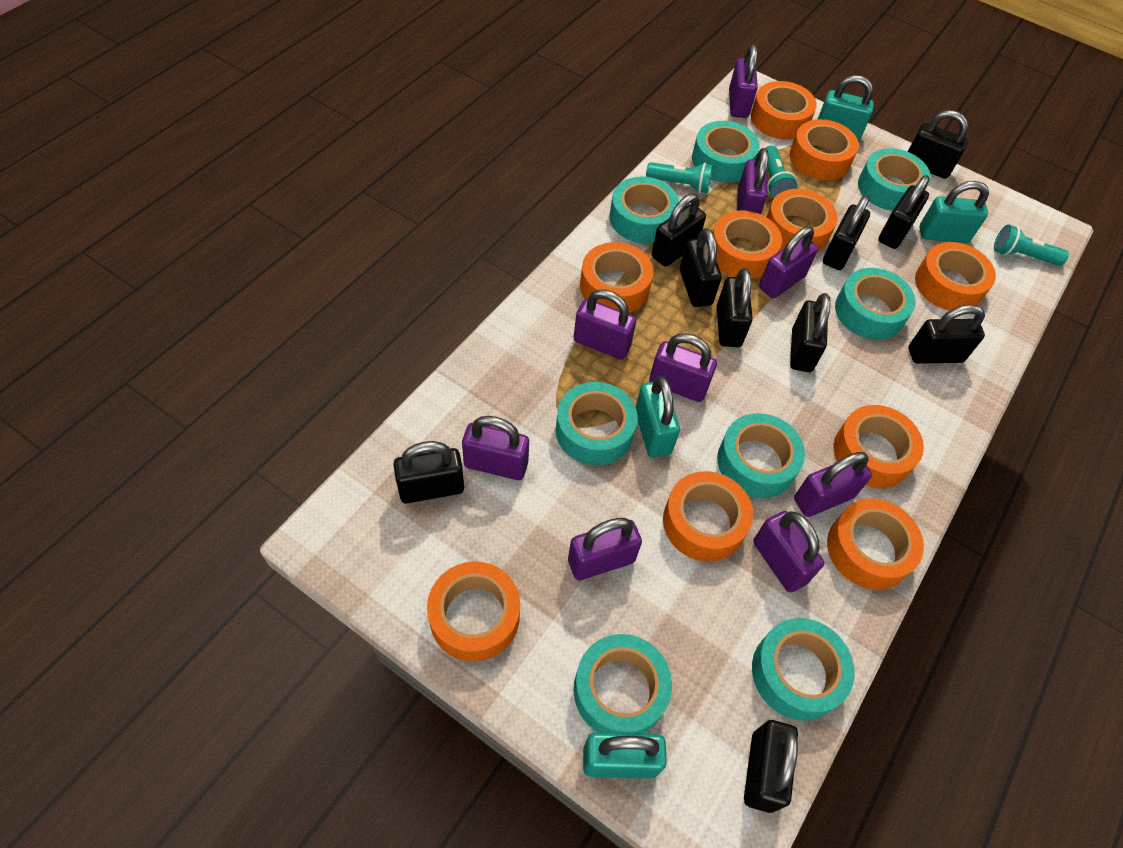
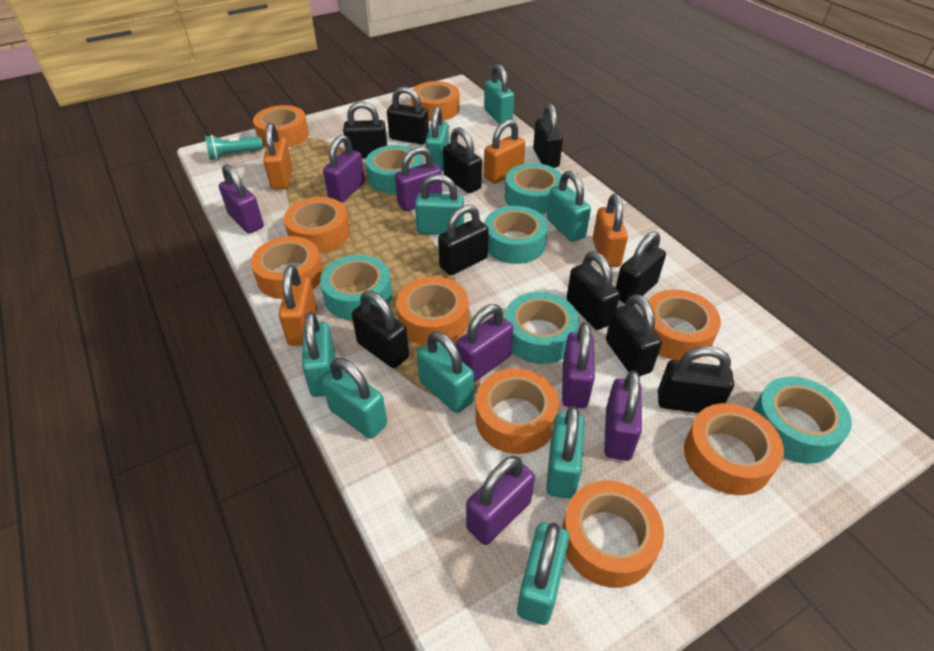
orange padlock: 0 -> 4
orange tape: 10 -> 9
purple padlock: 9 -> 7
turquoise flashlight: 3 -> 1
turquoise padlock: 4 -> 9
turquoise tape: 8 -> 6

